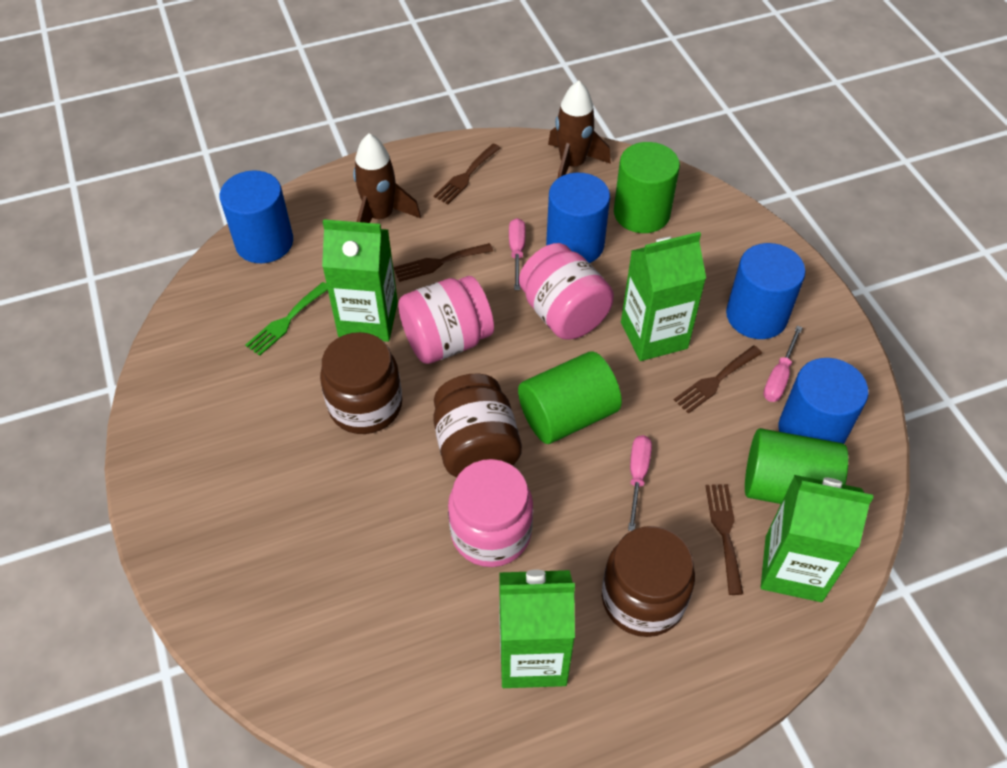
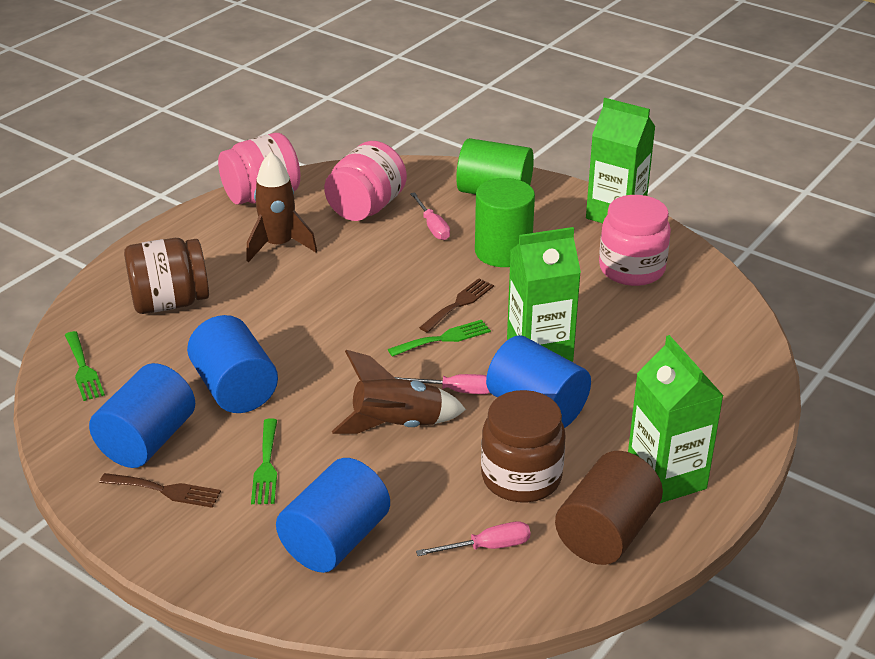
brown cylinder: 0 -> 1
brown fork: 4 -> 2
brown jar: 3 -> 2
green carton: 4 -> 3
green cylinder: 3 -> 2
green fork: 1 -> 3

